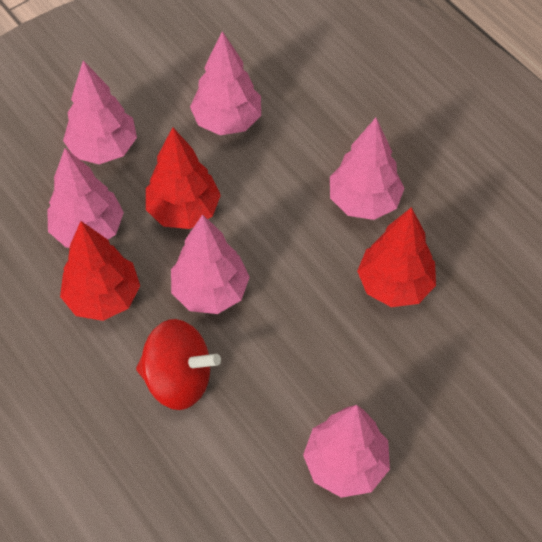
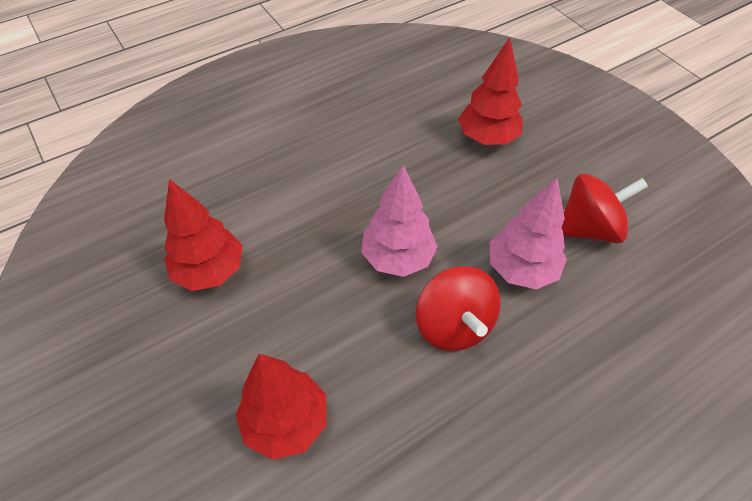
pink tree: 6 -> 2
red spinning top: 1 -> 2

